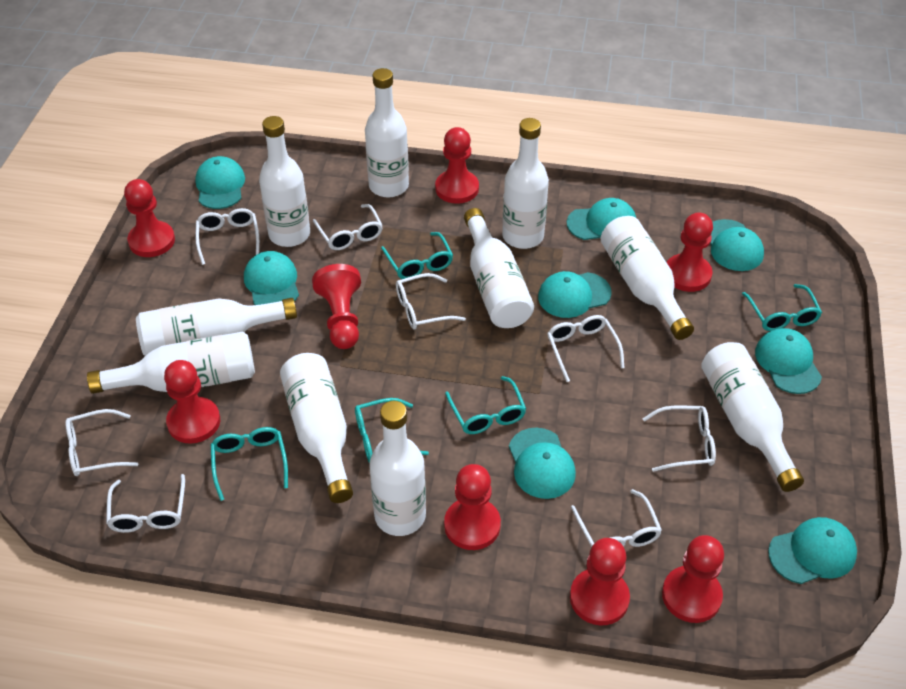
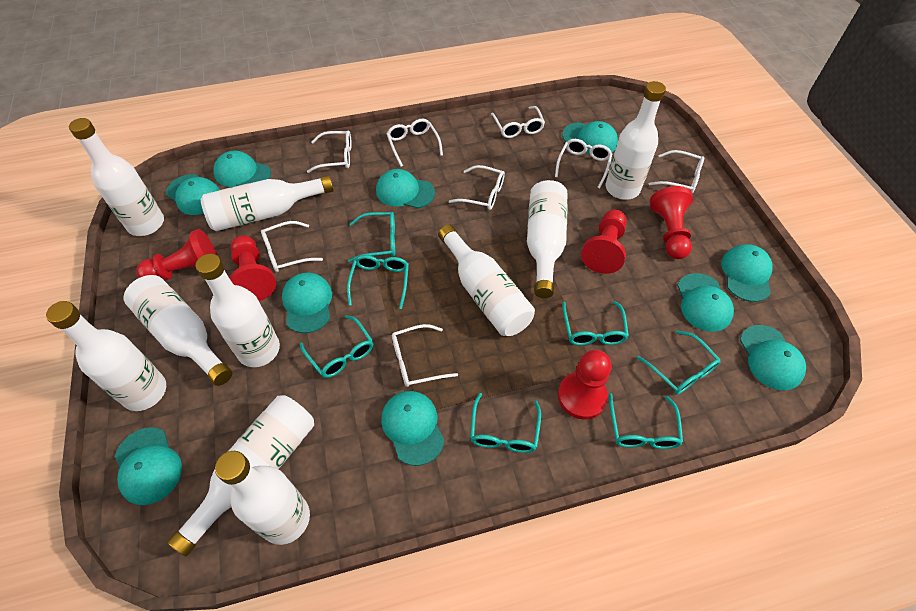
red pawn: 8 -> 5
turquoise cap: 8 -> 10
turquoise glasses: 5 -> 7

